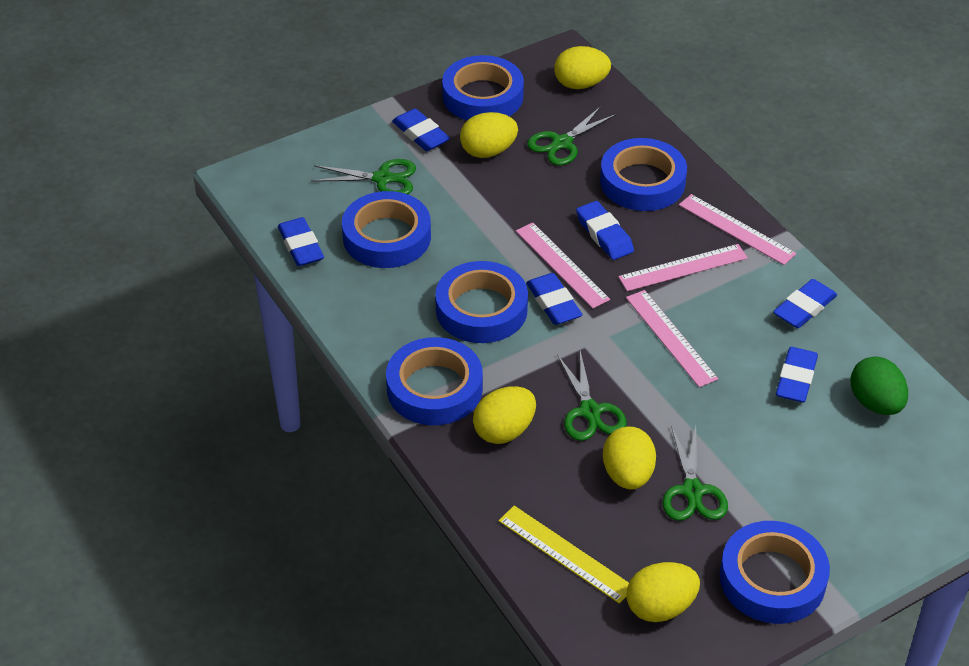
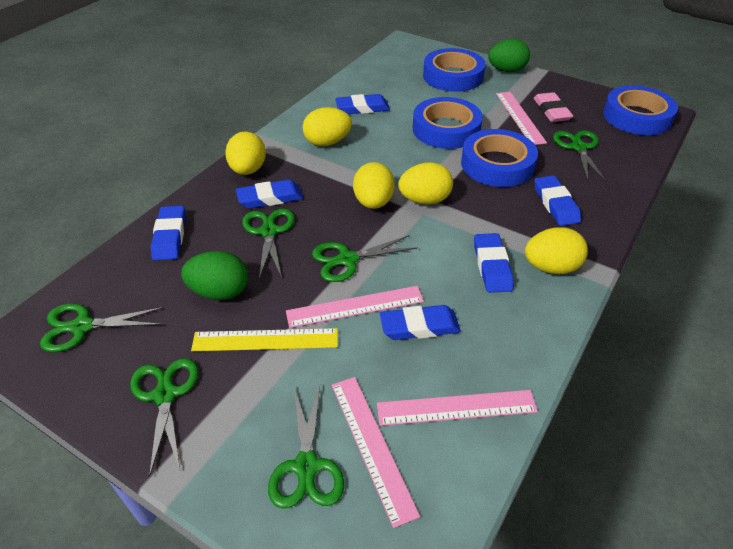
blue tape: 6 -> 4
green egg: 1 -> 2
green scissors: 4 -> 6
pink eraser: 0 -> 1

